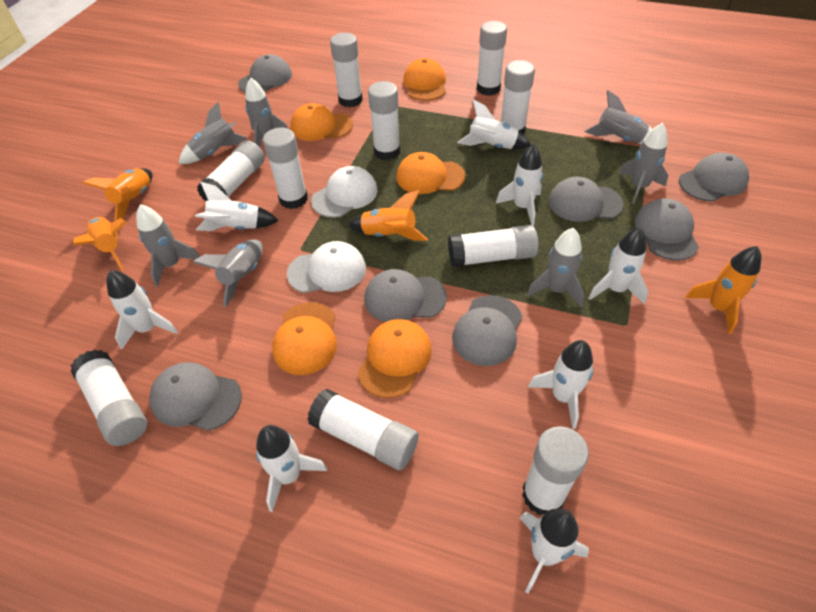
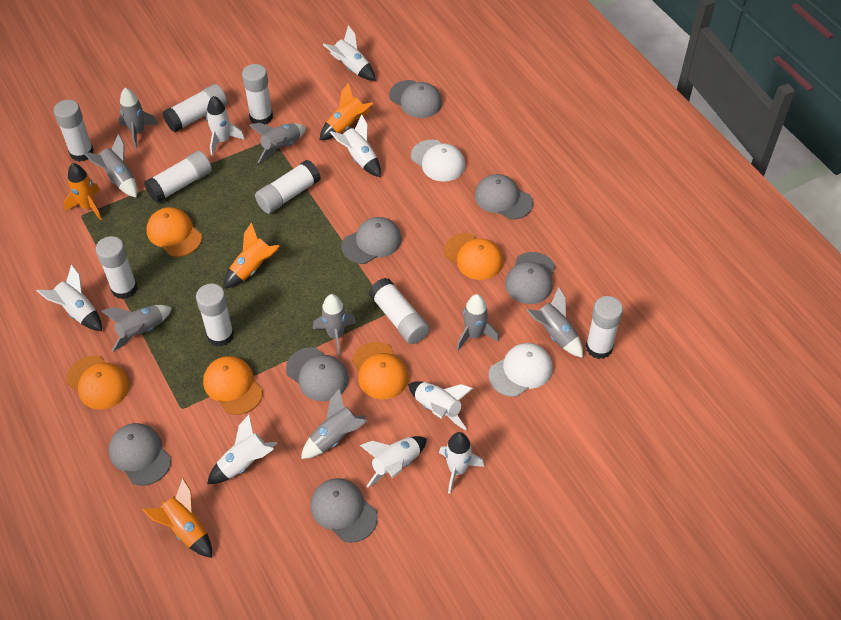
grey rocket: 7 -> 8
white glue stick: 10 -> 9

